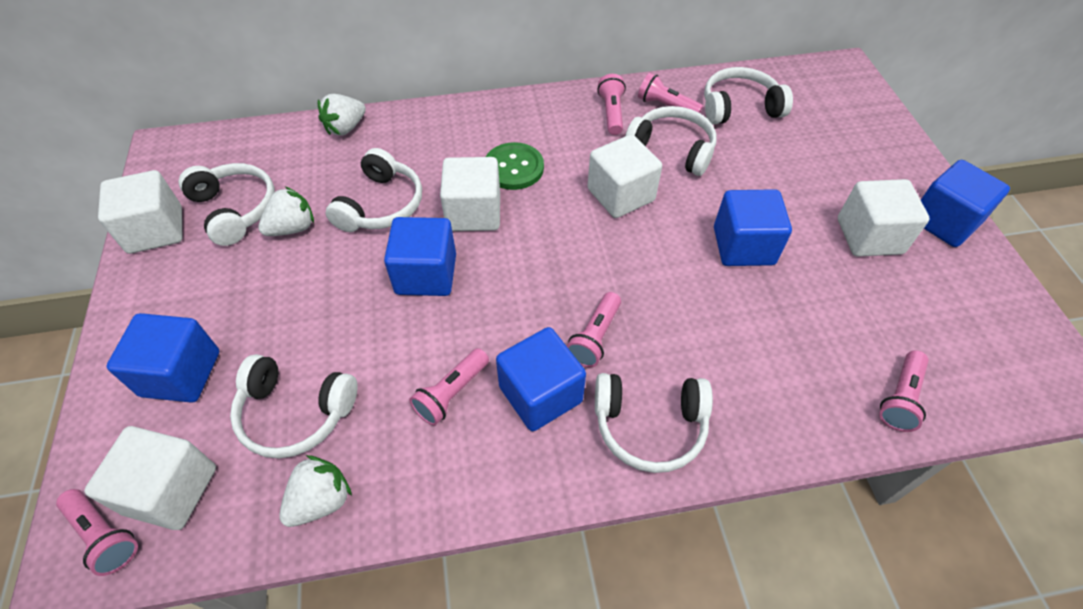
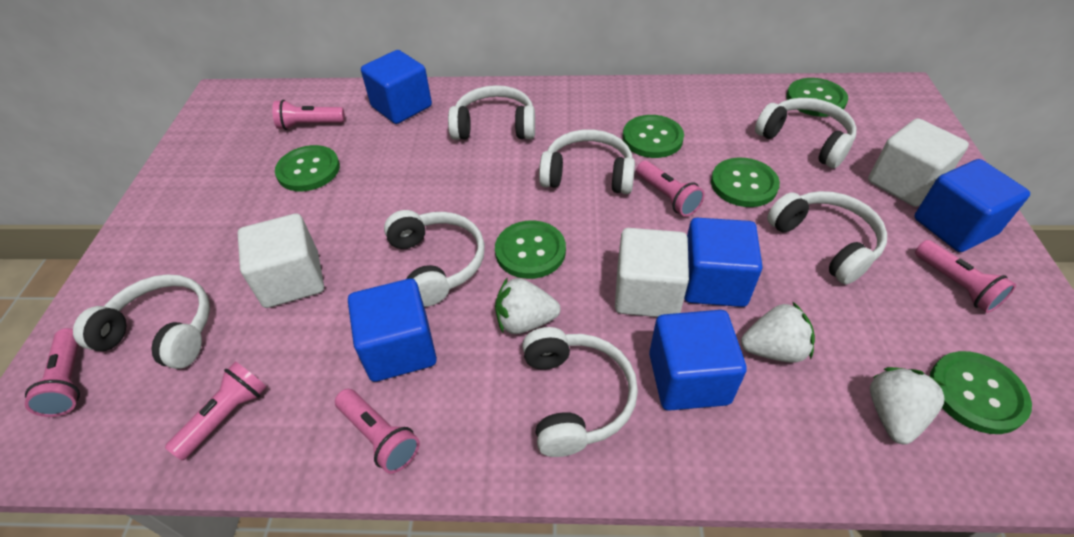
green button: 1 -> 6
white cube: 5 -> 3
white headphones: 6 -> 7

